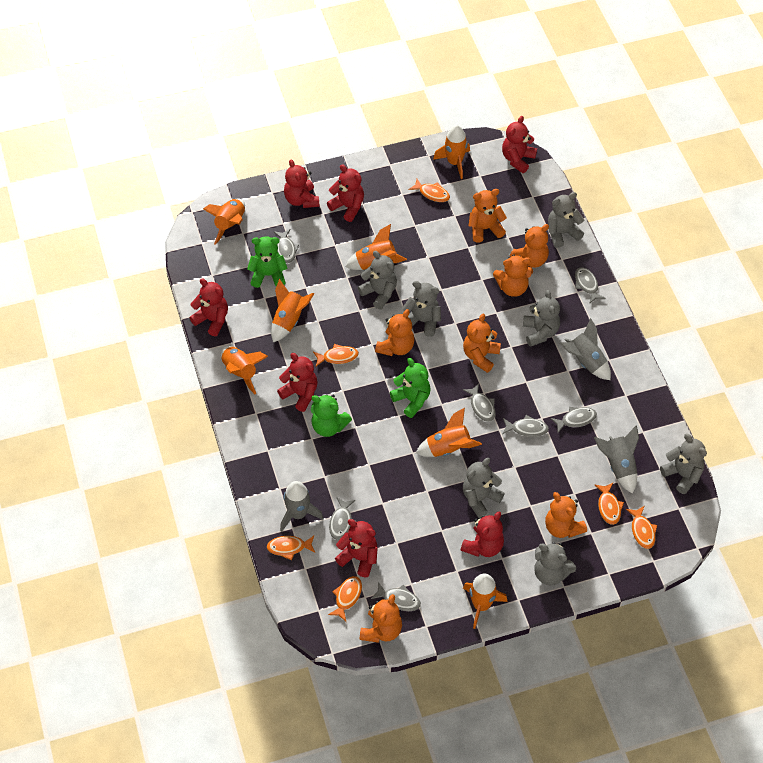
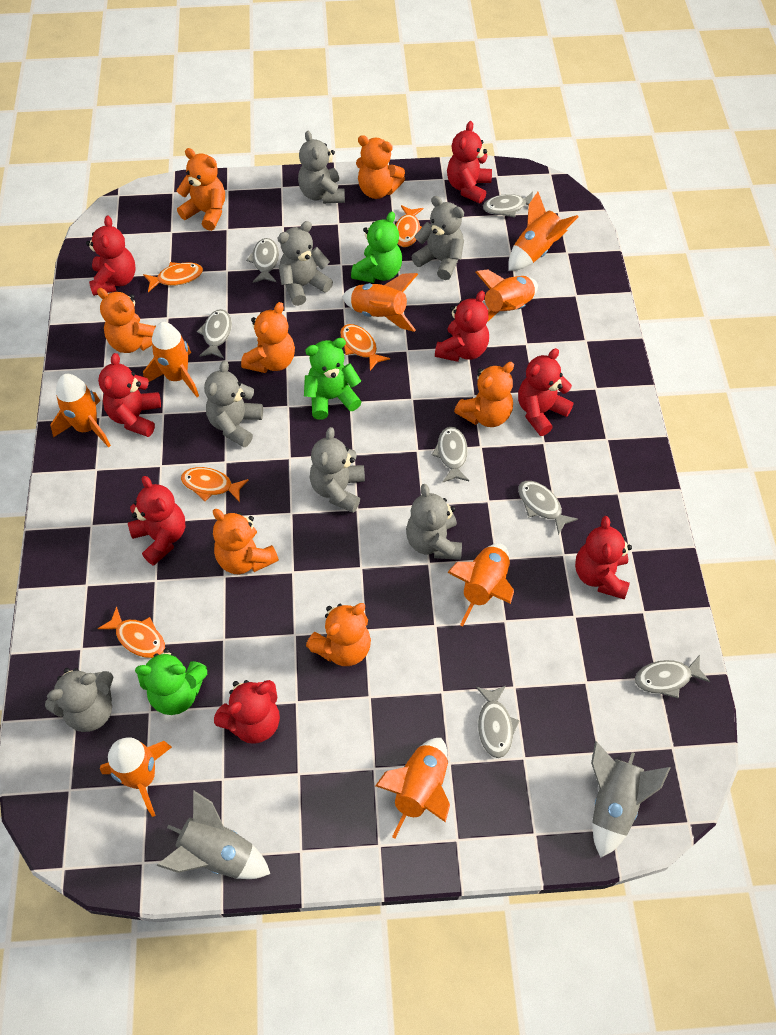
grey rocket: 3 -> 2
orange fish: 6 -> 5
orange rocket: 7 -> 8
red teddy bear: 7 -> 8

